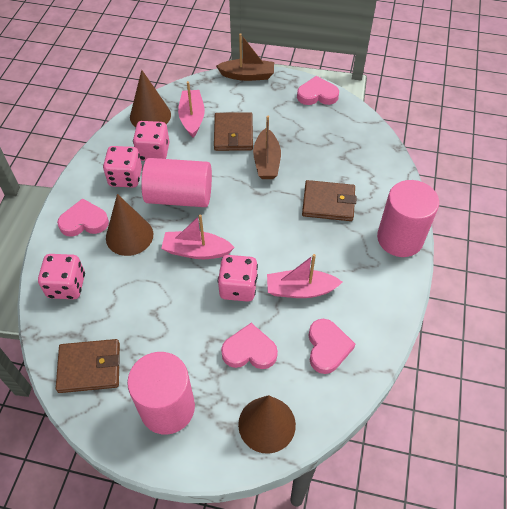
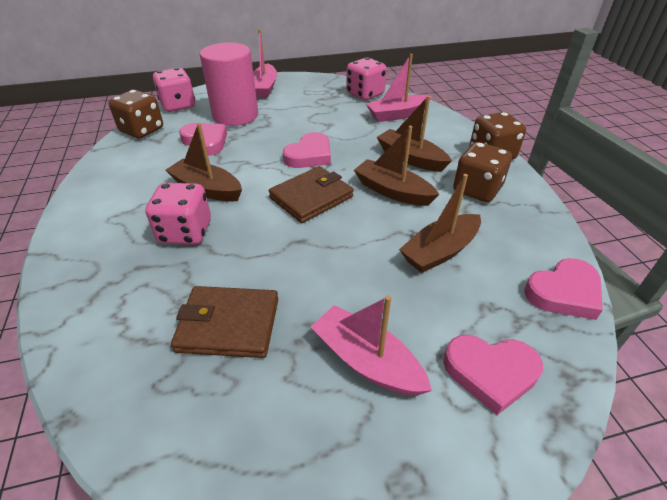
brown boat: 2 -> 4
brown cone: 3 -> 0
brown dice: 0 -> 3
brown wallet: 3 -> 2
pink cylinder: 3 -> 1
pink dice: 4 -> 3

